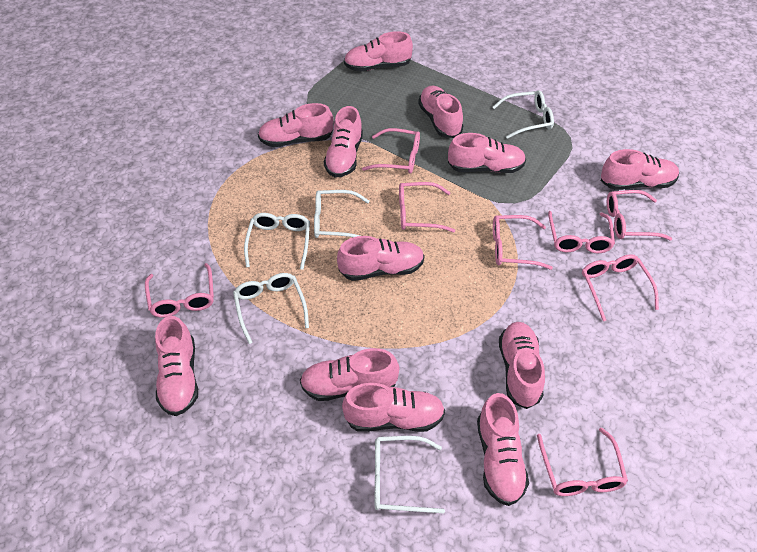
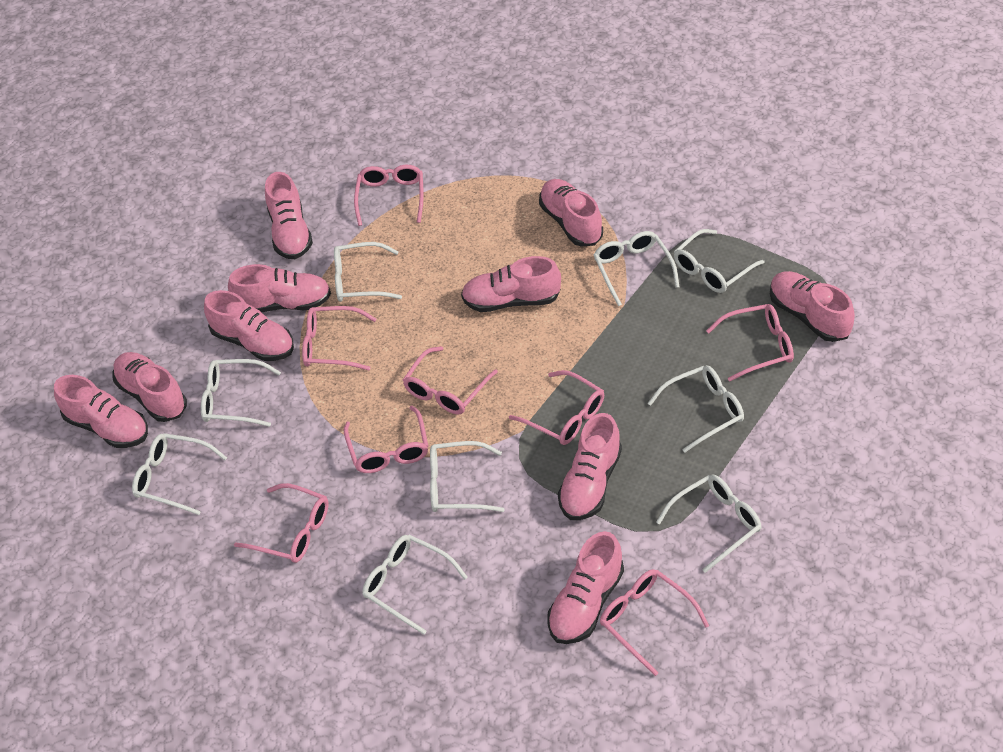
pink shoe: 12 -> 10
white glasses: 5 -> 9

